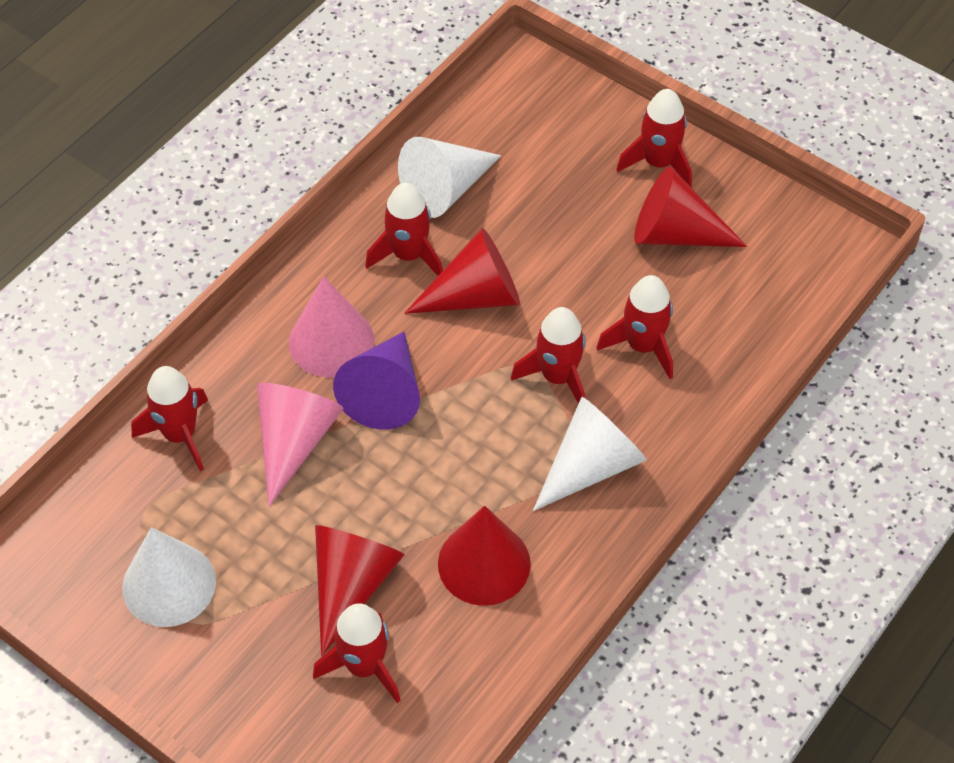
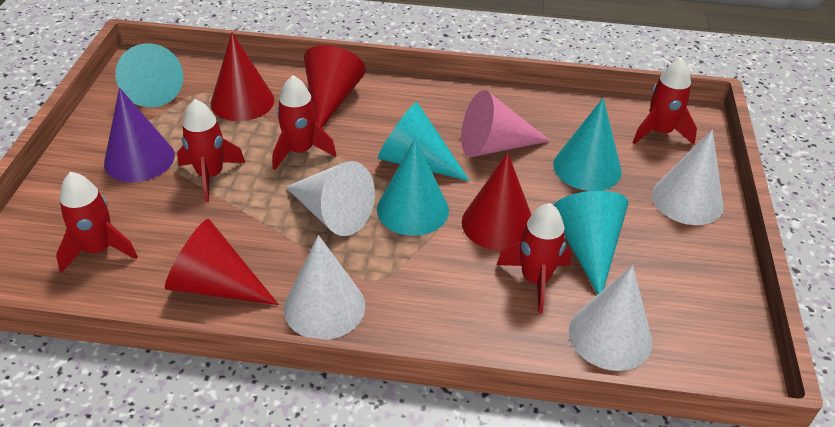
pink cone: 2 -> 1
red rocket: 6 -> 5
turquoise cone: 0 -> 5
white cone: 3 -> 4

